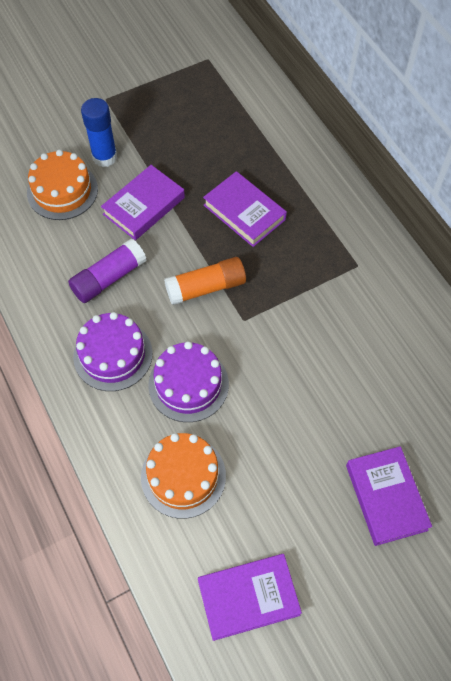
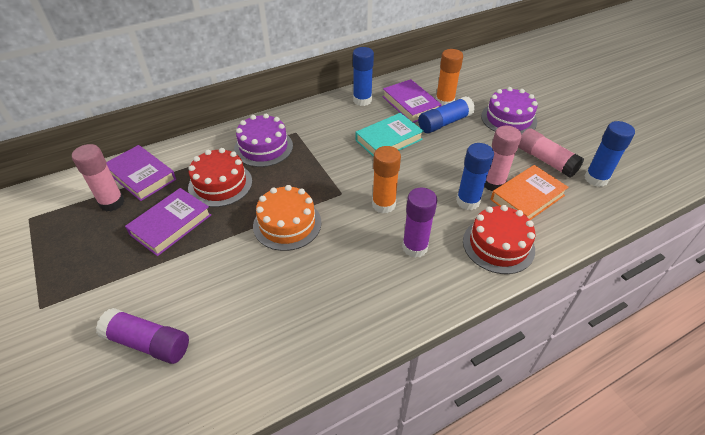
blue glue stick: 1 -> 4
orange book: 0 -> 1
orange cake: 2 -> 1
orange glue stick: 1 -> 2
pink glue stick: 0 -> 3
purple book: 4 -> 3
purple glue stick: 1 -> 2
red cake: 0 -> 2
turquoise book: 0 -> 1

